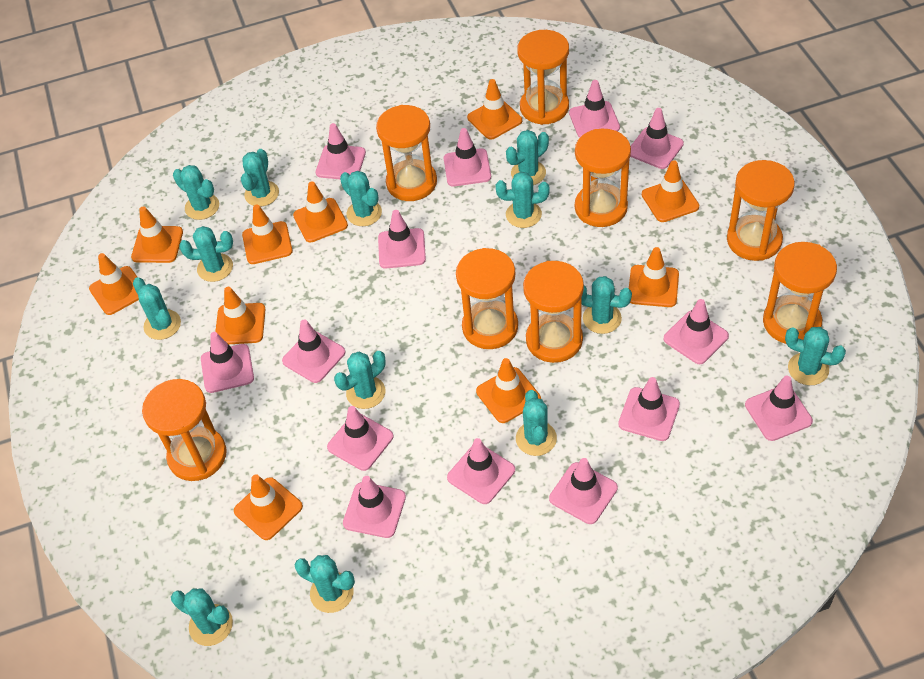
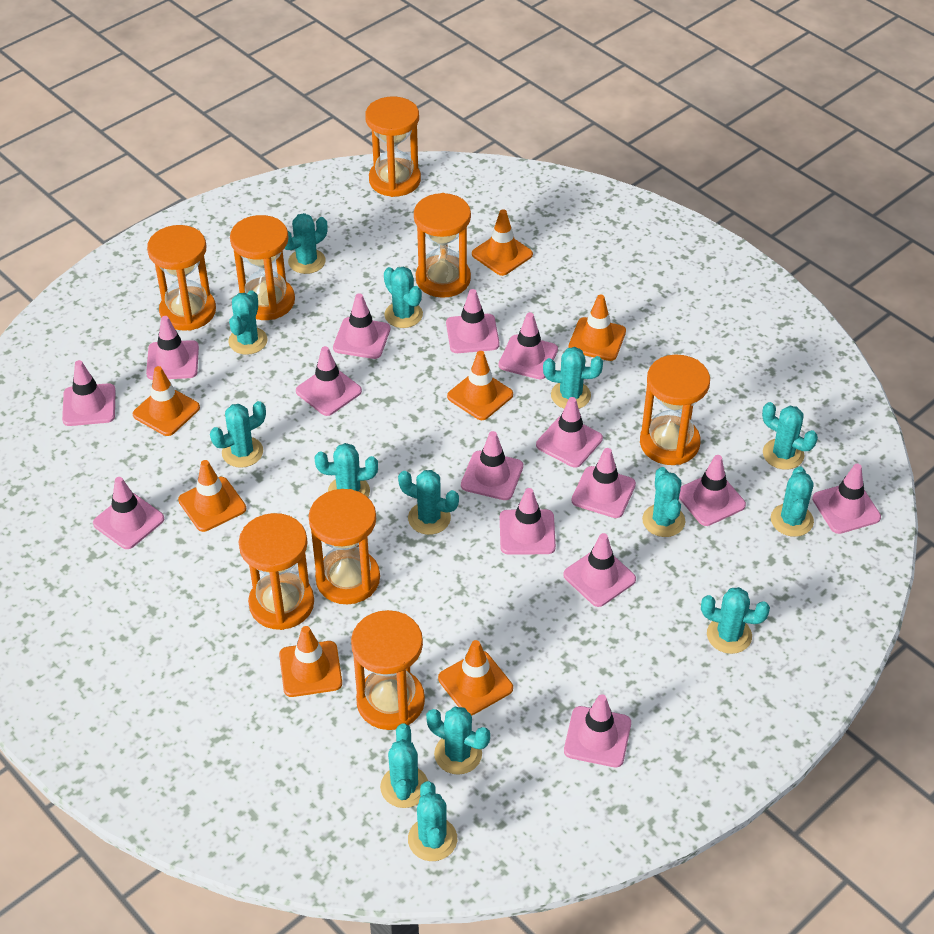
orange traffic cone: 10 -> 7
pink traffic cone: 14 -> 15
turquoise cactus: 13 -> 14

